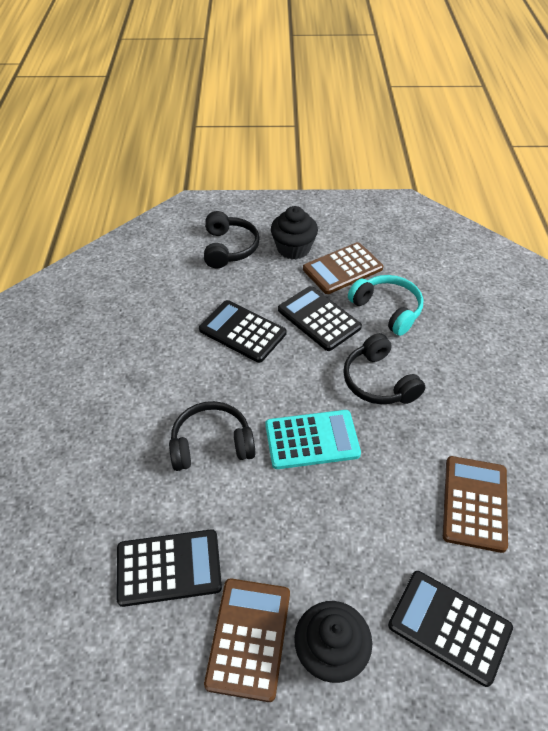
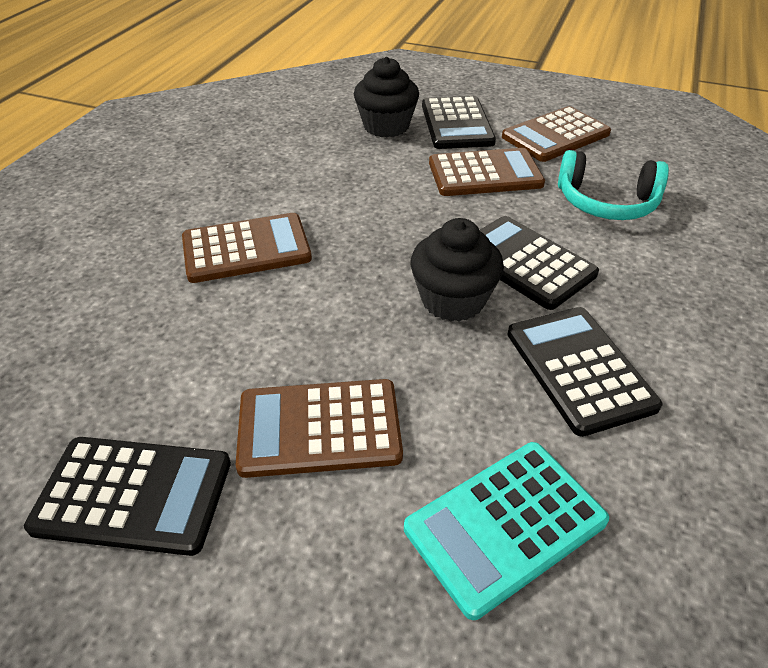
black headphones: 3 -> 0
brown calculator: 3 -> 4

